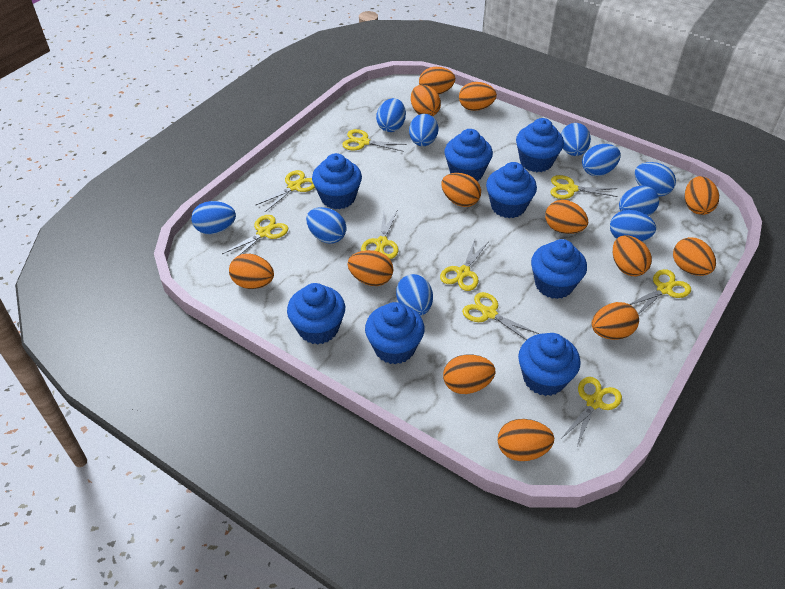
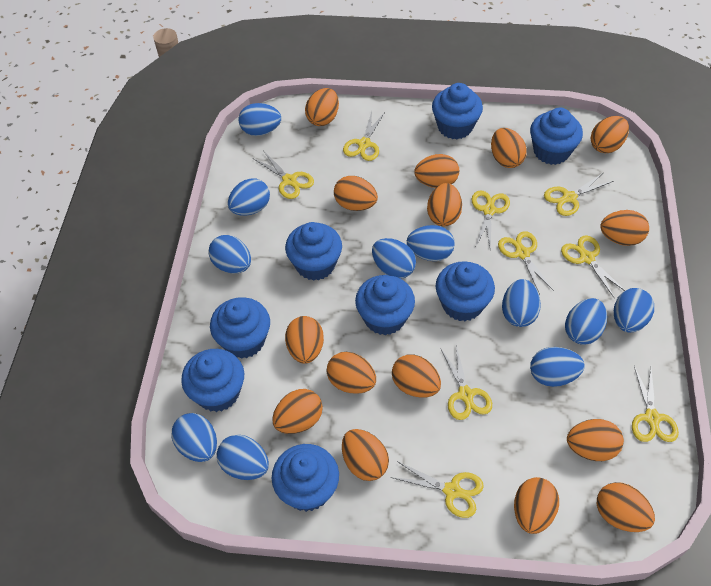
blue egg: 10 -> 11
orange egg: 13 -> 15

